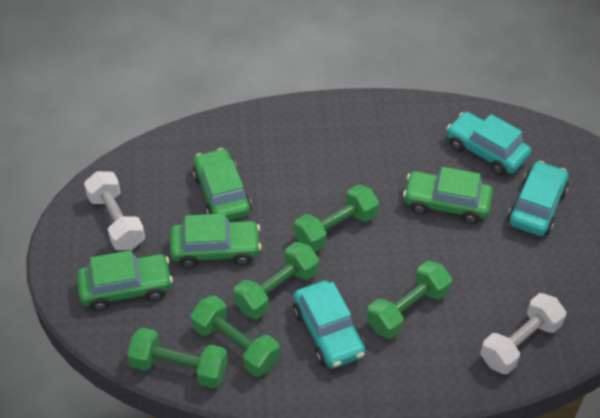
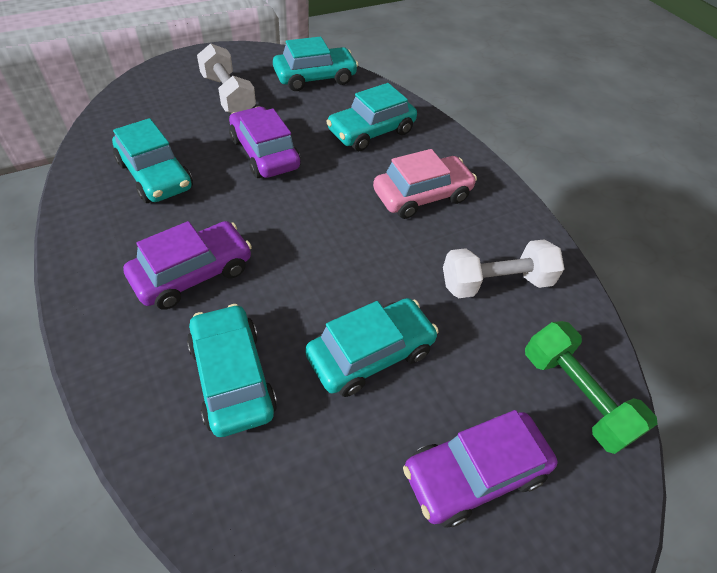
green car: 4 -> 0
green dumbbell: 5 -> 1
pink car: 0 -> 1
purple car: 0 -> 3
turquoise car: 3 -> 5

